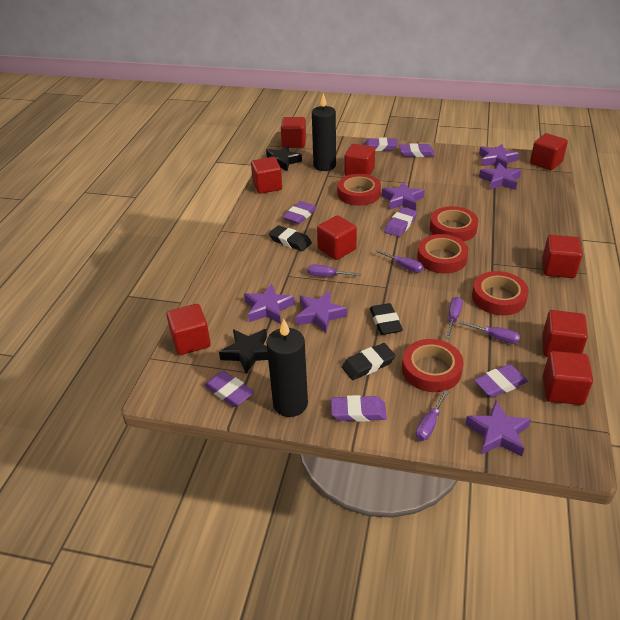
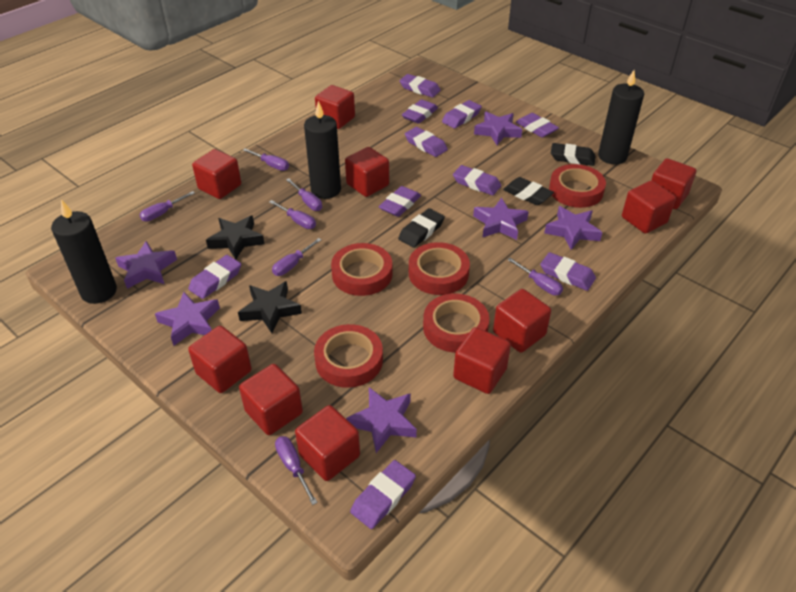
black candle: 2 -> 3
purple eraser: 7 -> 10
purple screwdriver: 5 -> 7
red cube: 9 -> 10

